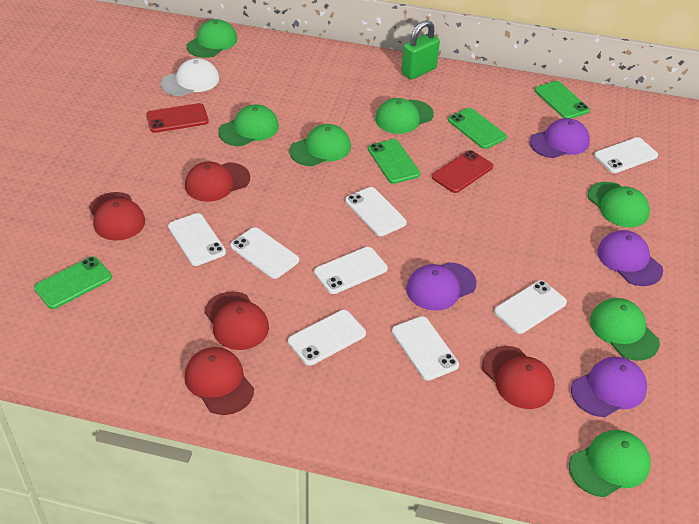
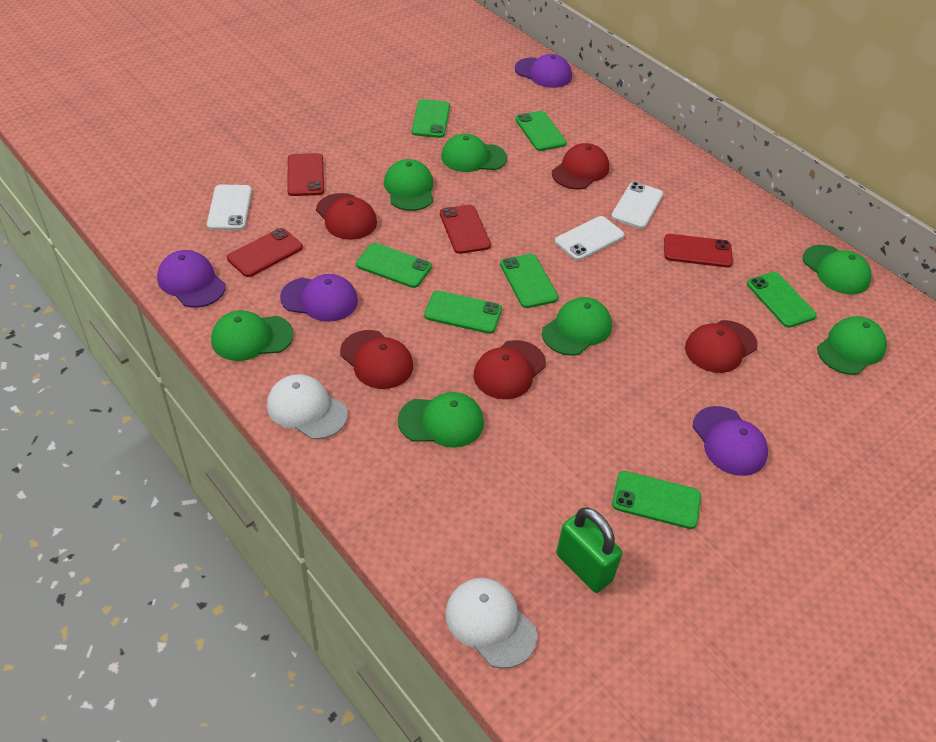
green phone: 4 -> 7
red phone: 2 -> 4
white cap: 1 -> 2
white phone: 8 -> 3

